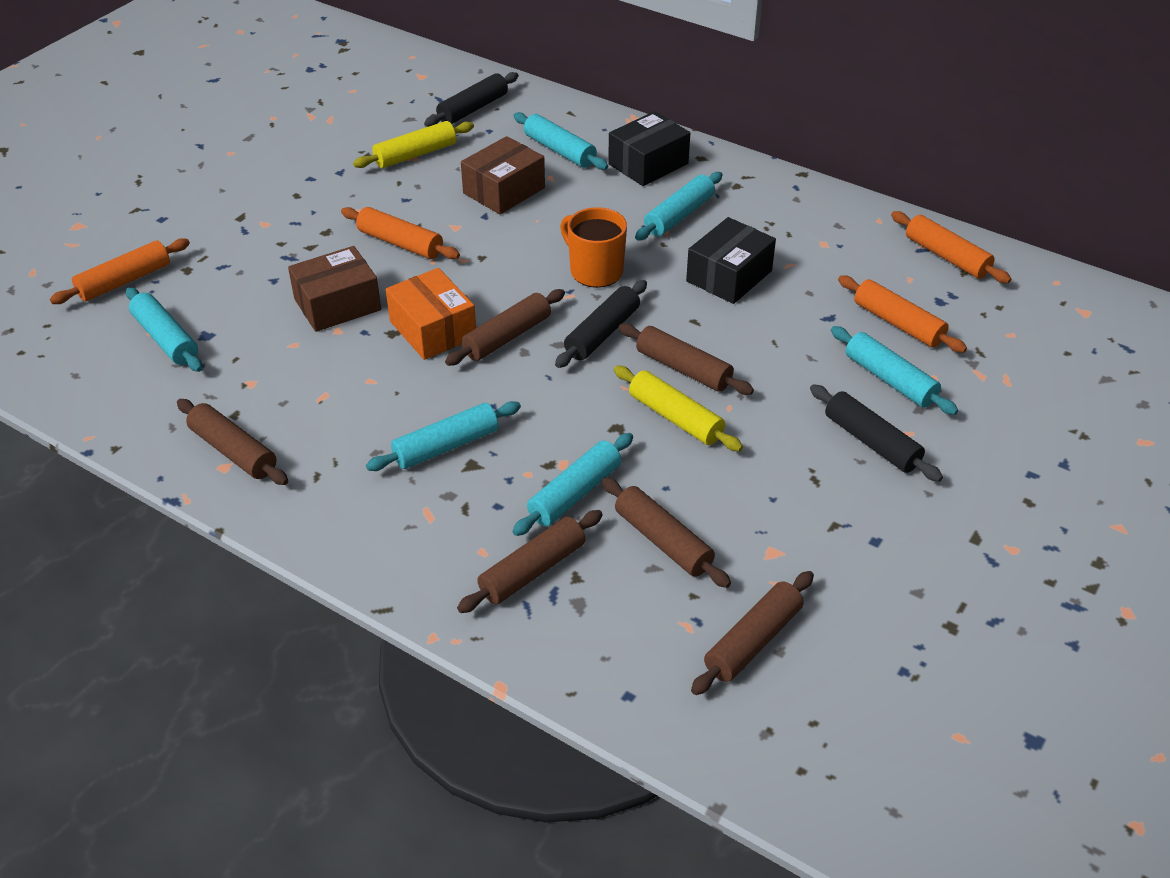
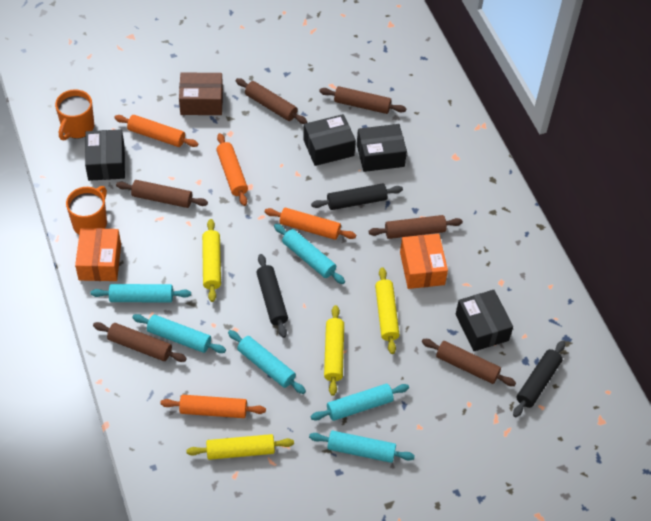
black box: 2 -> 4
brown box: 2 -> 1
orange box: 1 -> 2
orange mug: 1 -> 2
yellow rolling pin: 2 -> 4

